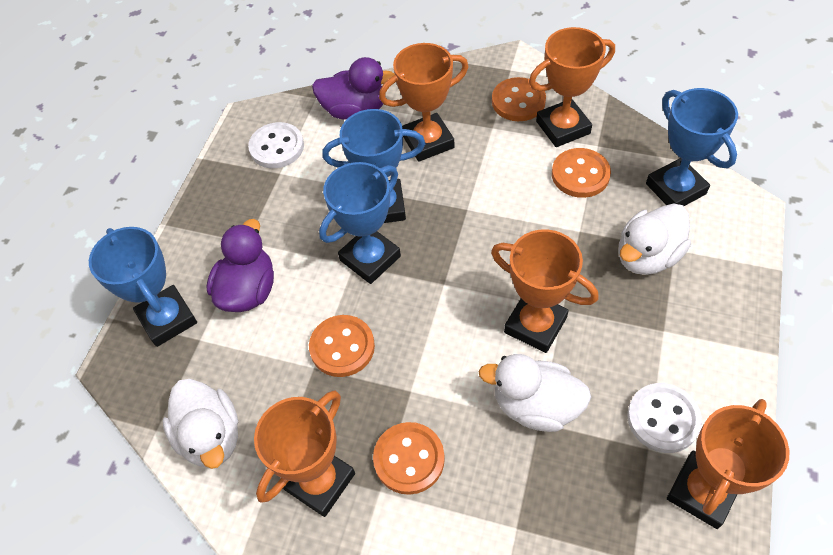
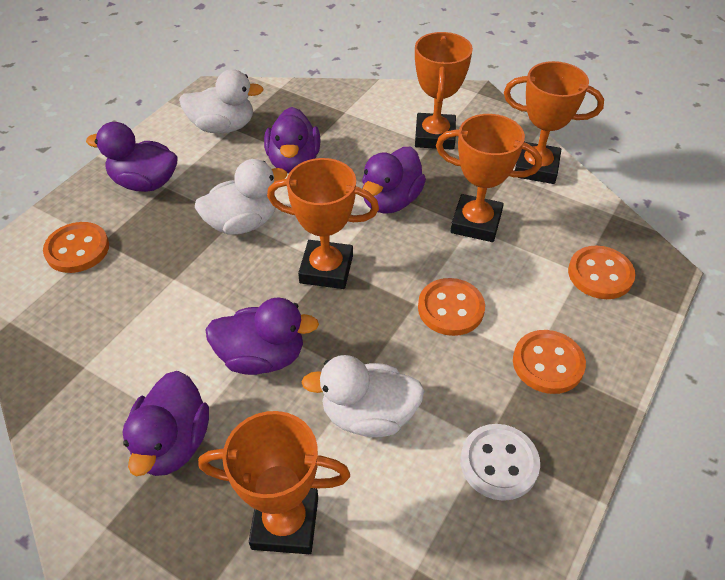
blue trophy: 4 -> 0
purple duck: 2 -> 5
white button: 2 -> 1

